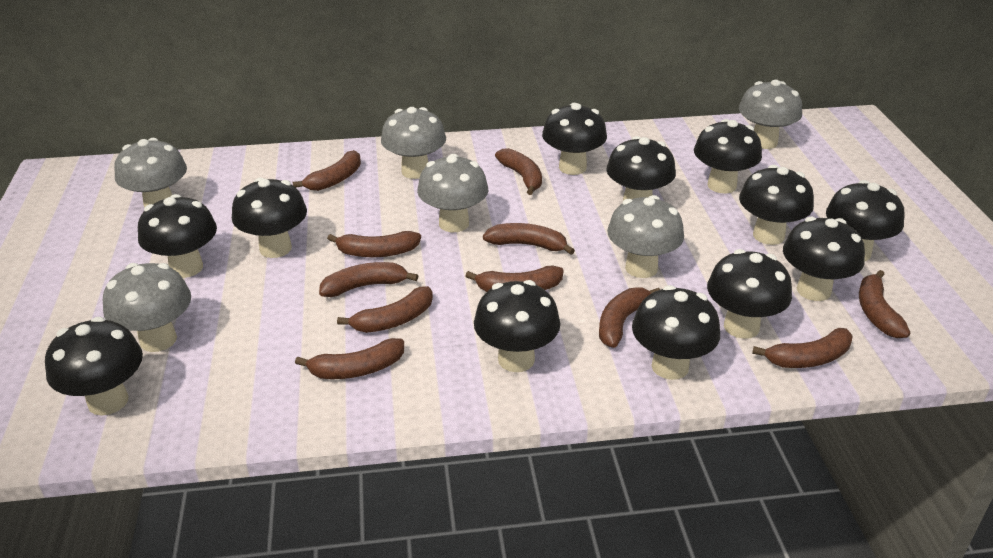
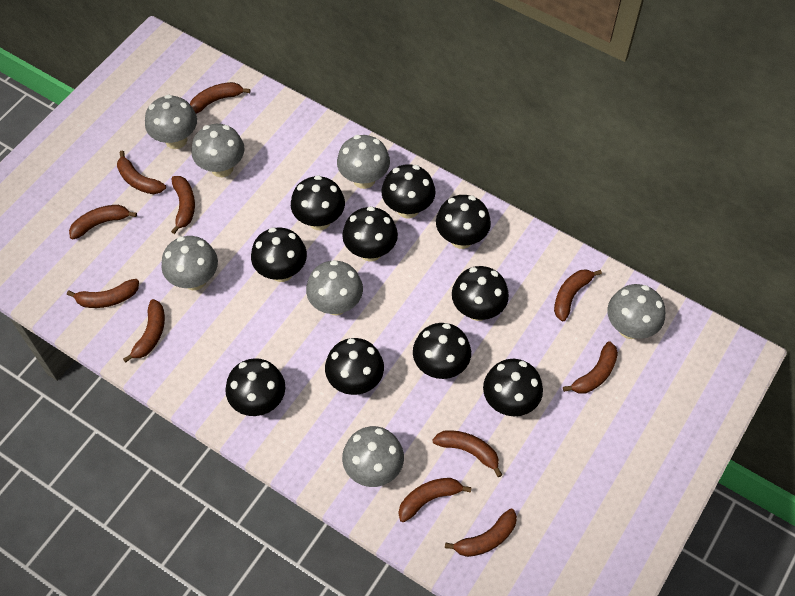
black mushroom: 12 -> 10
grey mushroom: 6 -> 7

